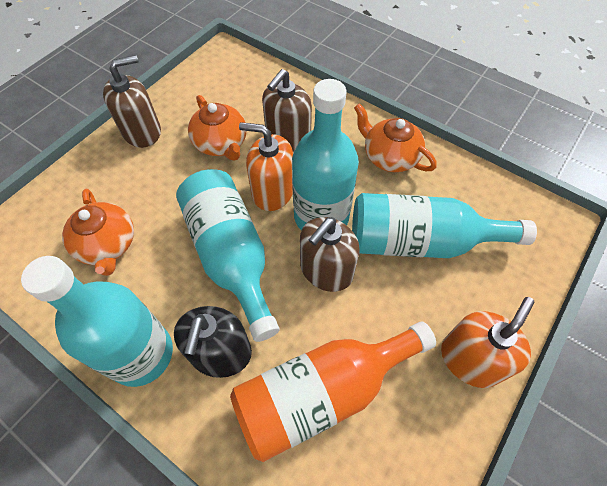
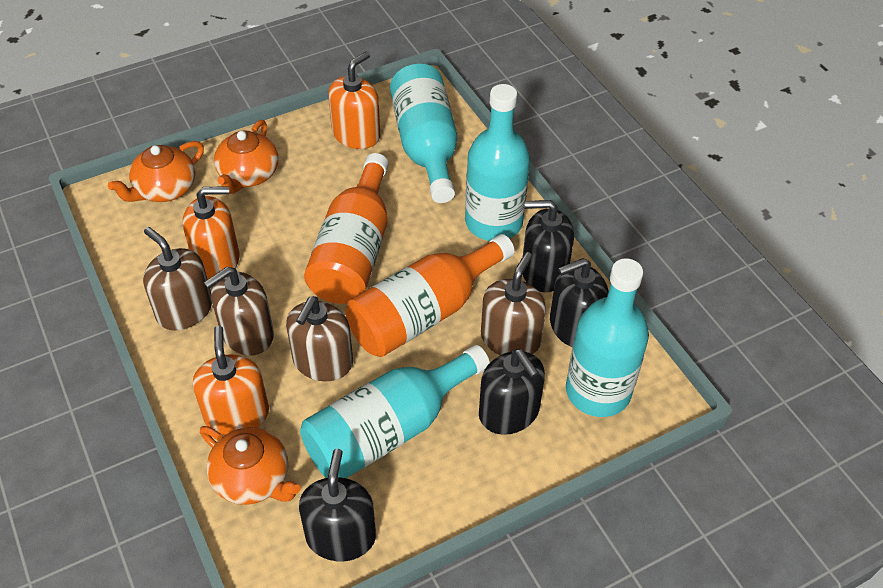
black soap dispenser: 1 -> 4
brown soap dispenser: 3 -> 4
orange bottle: 1 -> 2
orange soap dispenser: 2 -> 3

